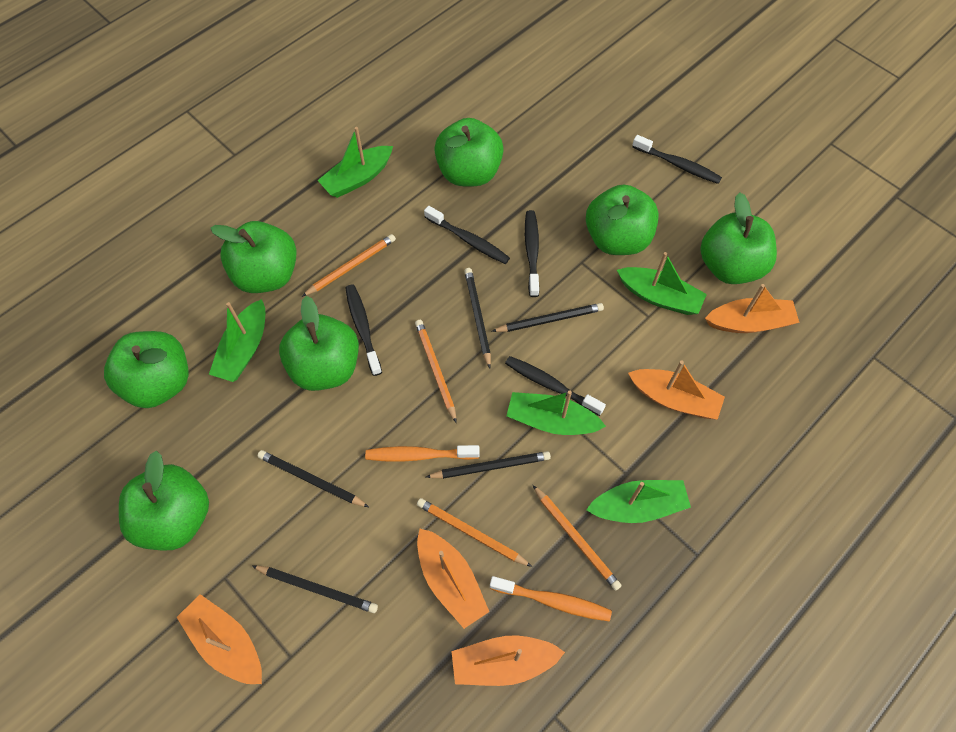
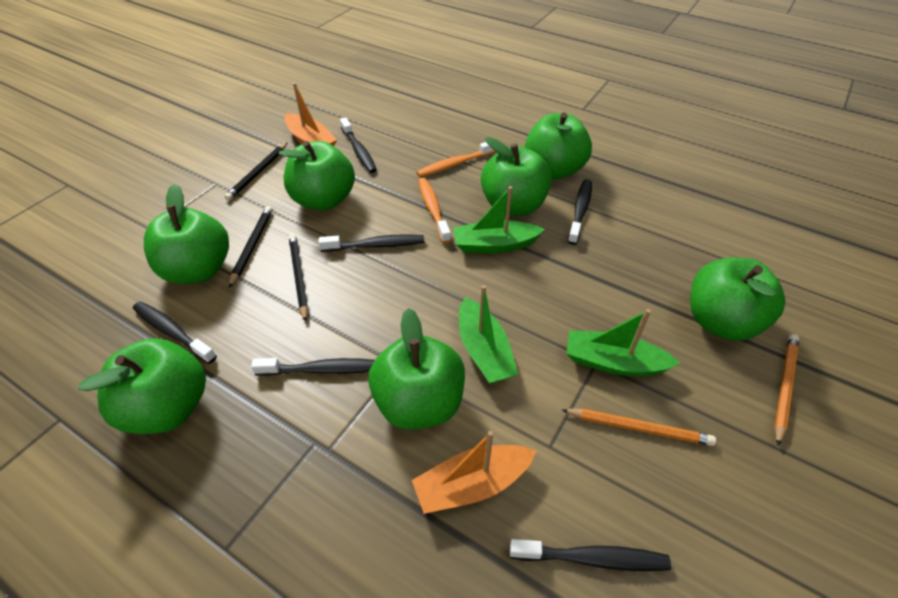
black pencil: 5 -> 3
black toothbrush: 5 -> 6
green boat: 5 -> 3
orange boat: 5 -> 2
orange pencil: 4 -> 2

